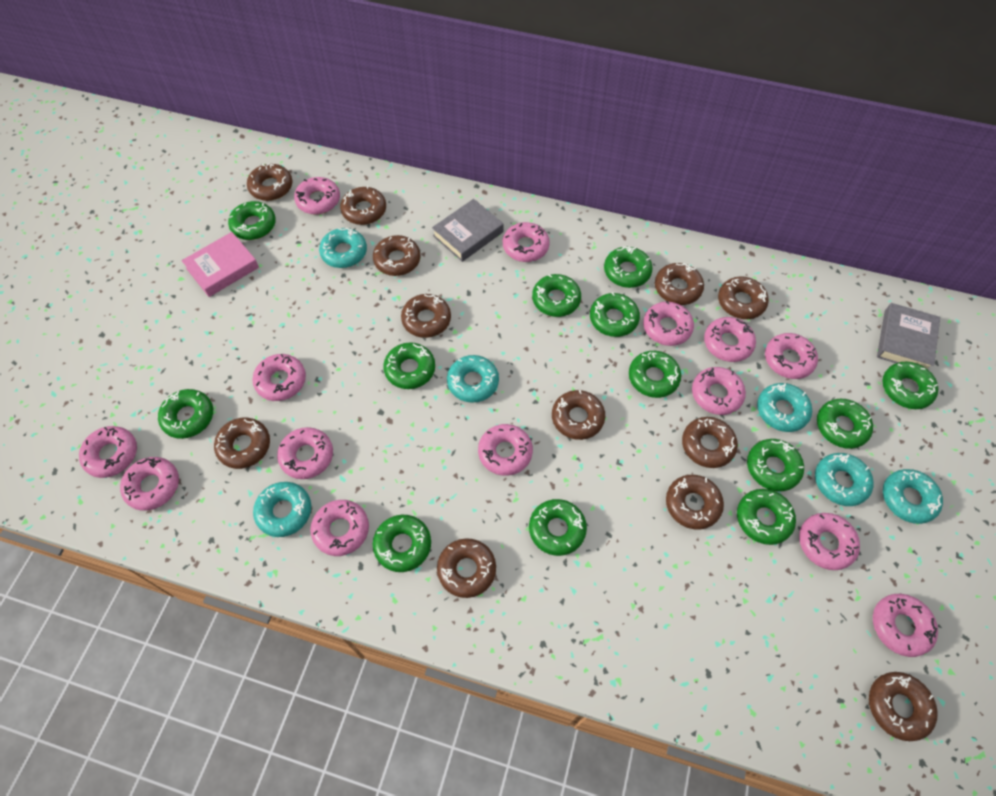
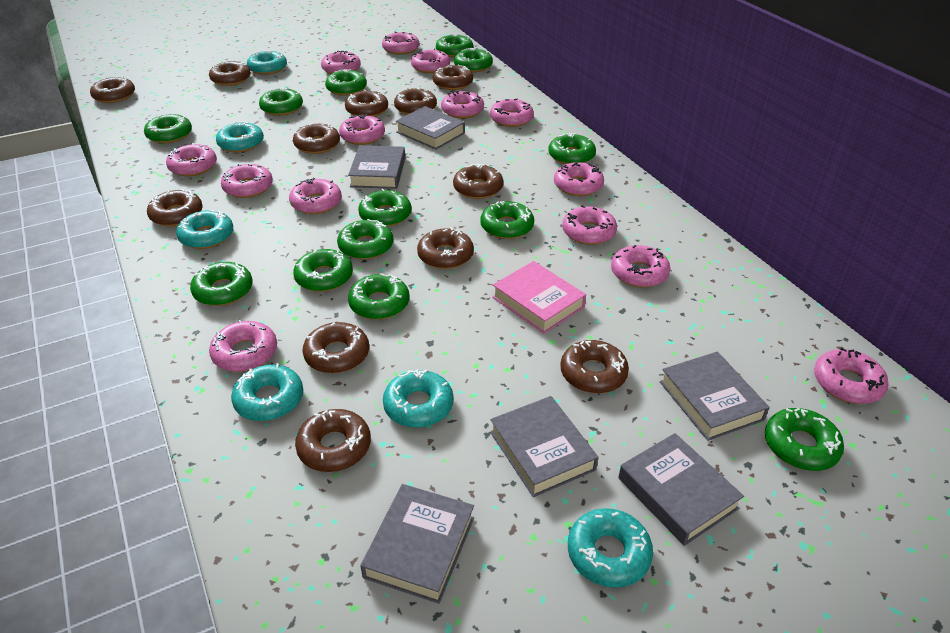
grey book: 2 -> 6

